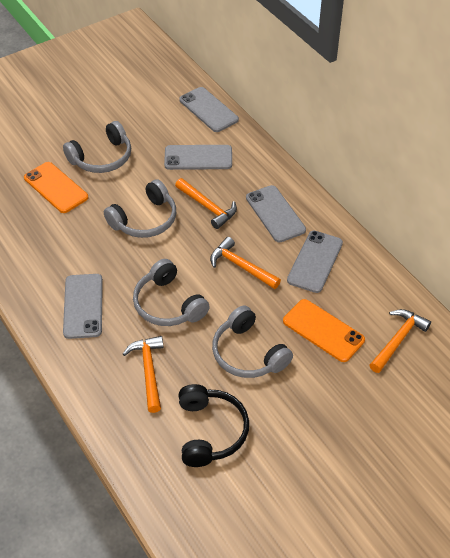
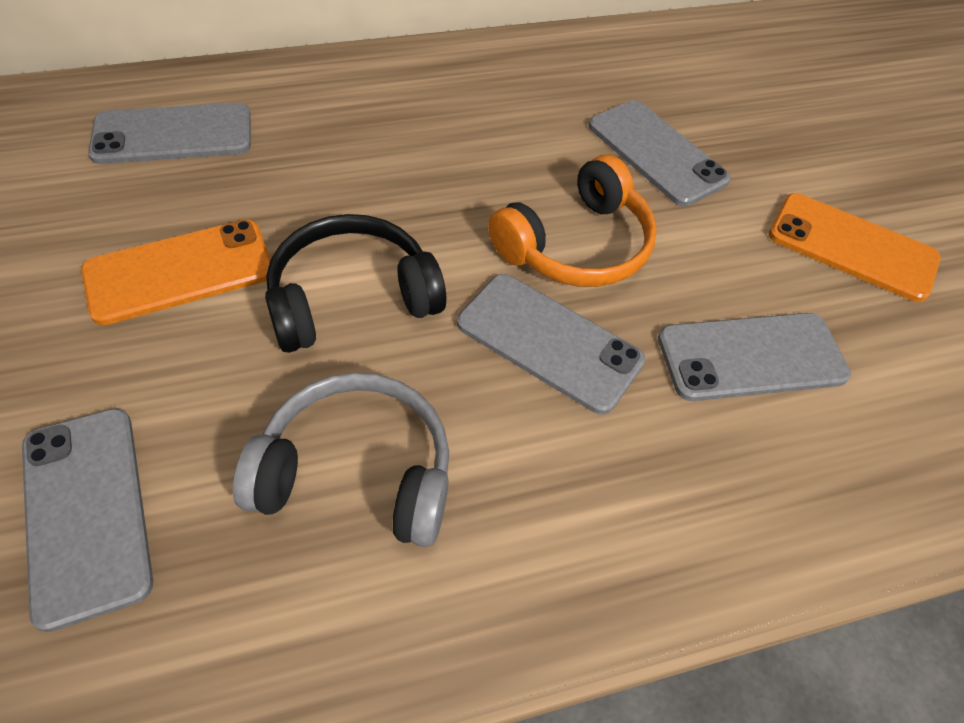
grey headphones: 4 -> 1
orange hammer: 4 -> 0
orange headphones: 0 -> 1

